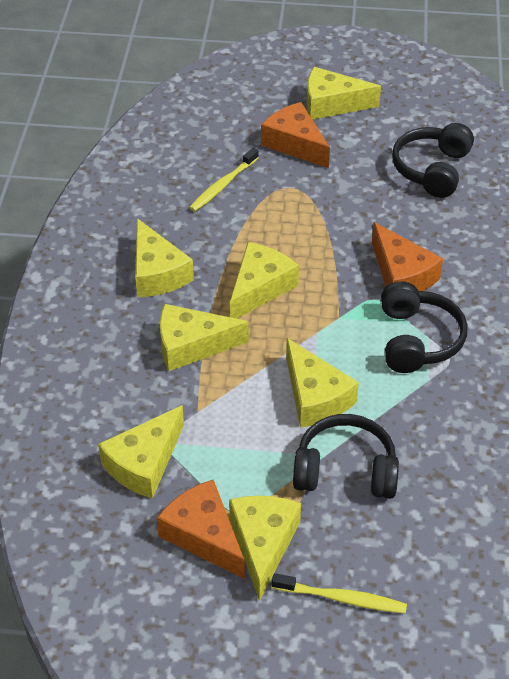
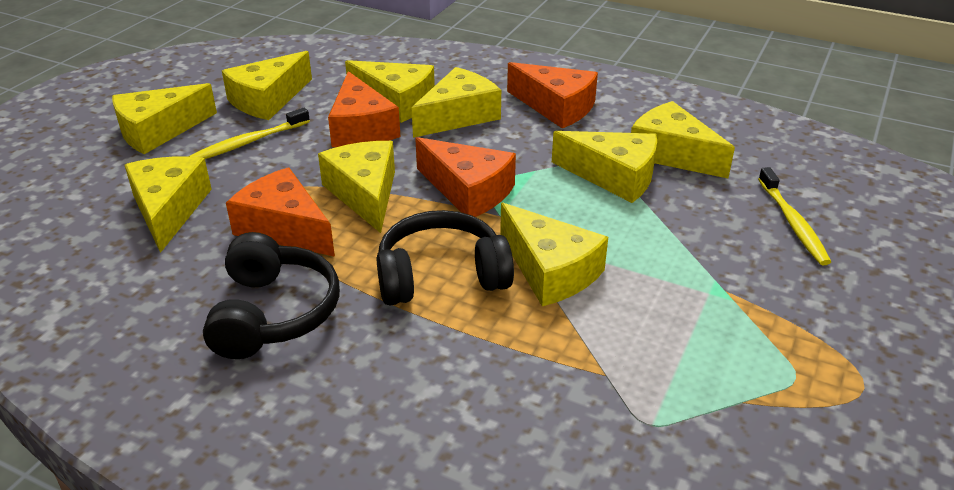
black headphones: 3 -> 2
orange cheese: 3 -> 4
yellow cheese: 7 -> 9

